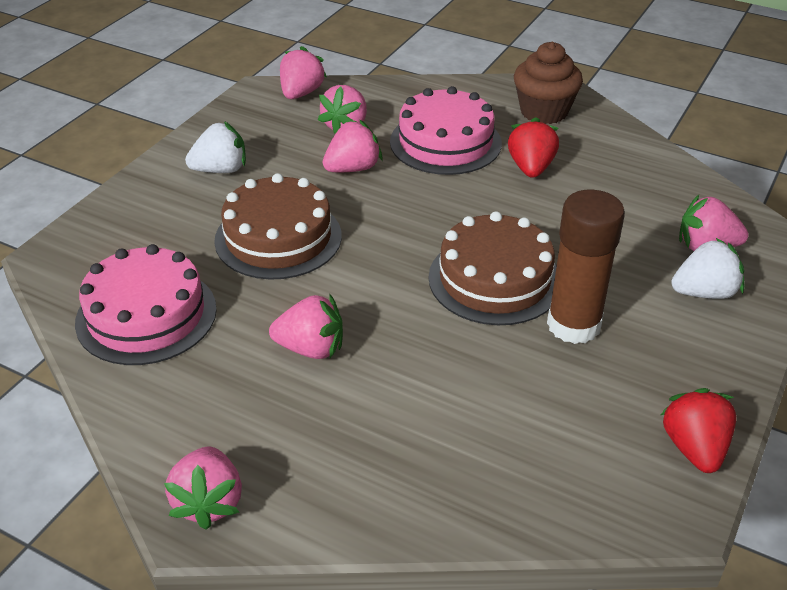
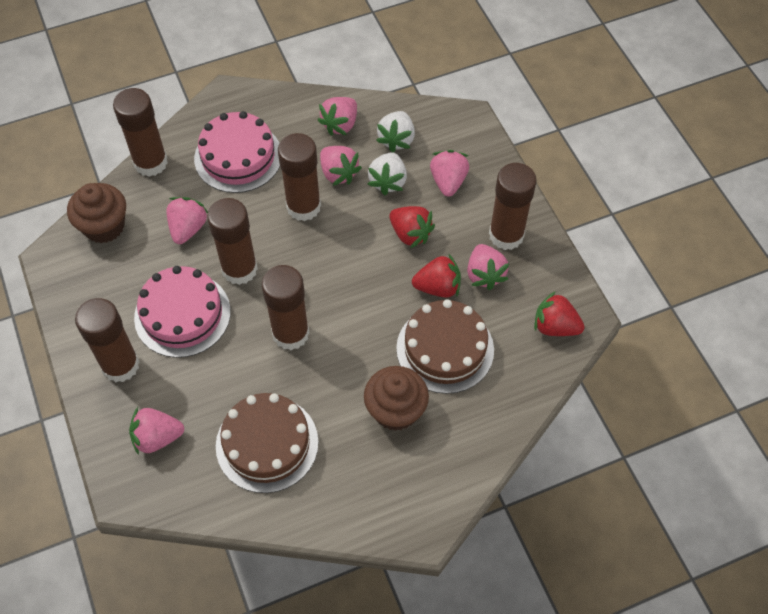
brown cupcake: 1 -> 2
brown glue stick: 1 -> 6
red strawberry: 2 -> 3

